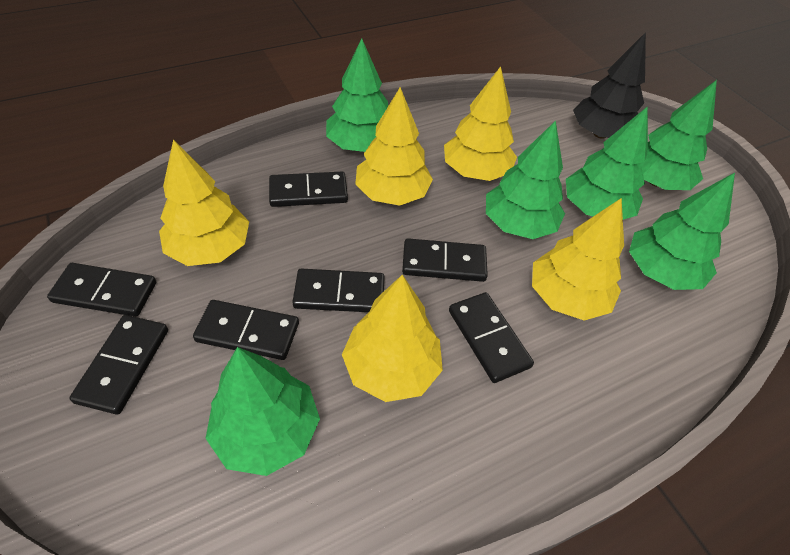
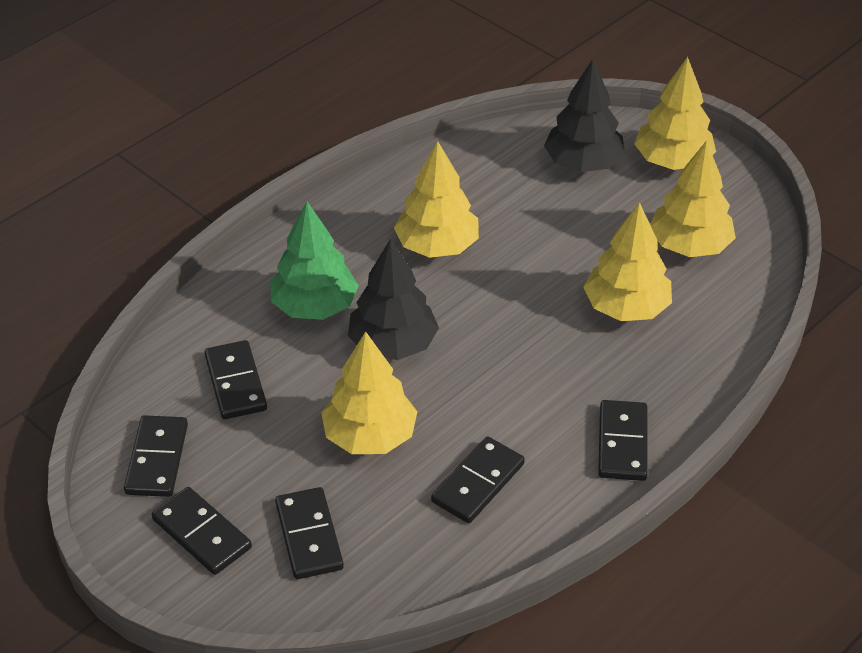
black domino: 7 -> 6
black tree: 1 -> 2
green tree: 6 -> 1

